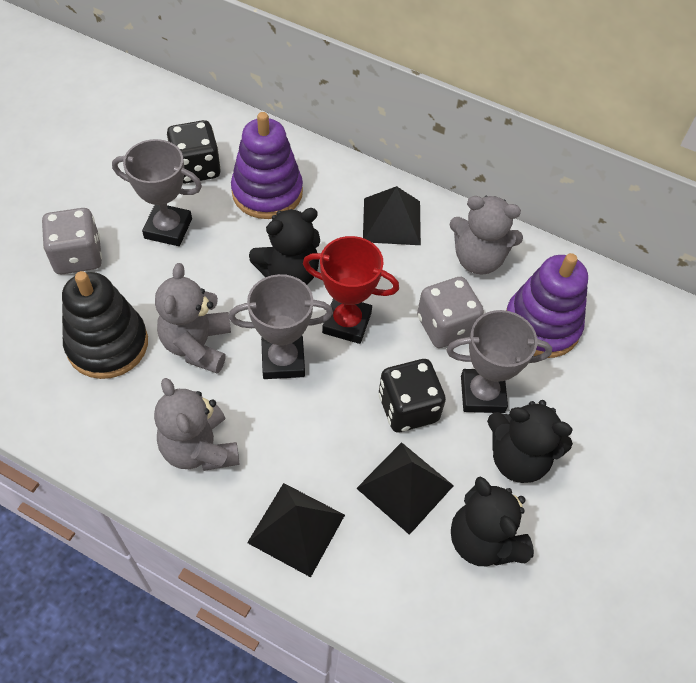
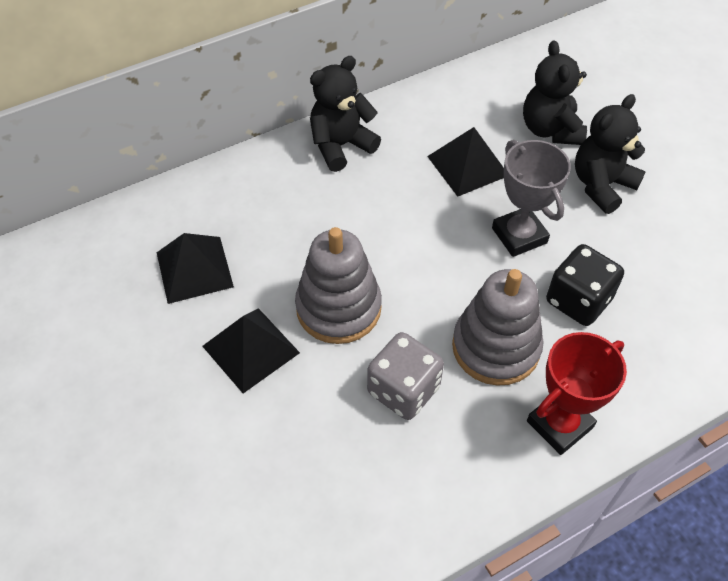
black dice: 2 -> 1
black stacking toy: 1 -> 0
grey dice: 2 -> 1
grey stacking toy: 0 -> 2
grey teddy bear: 3 -> 0
grey trophy: 3 -> 1
purple stacking toy: 2 -> 0

